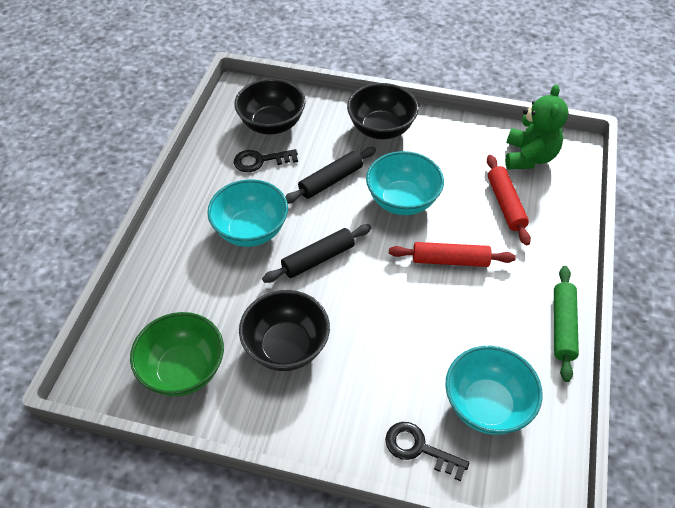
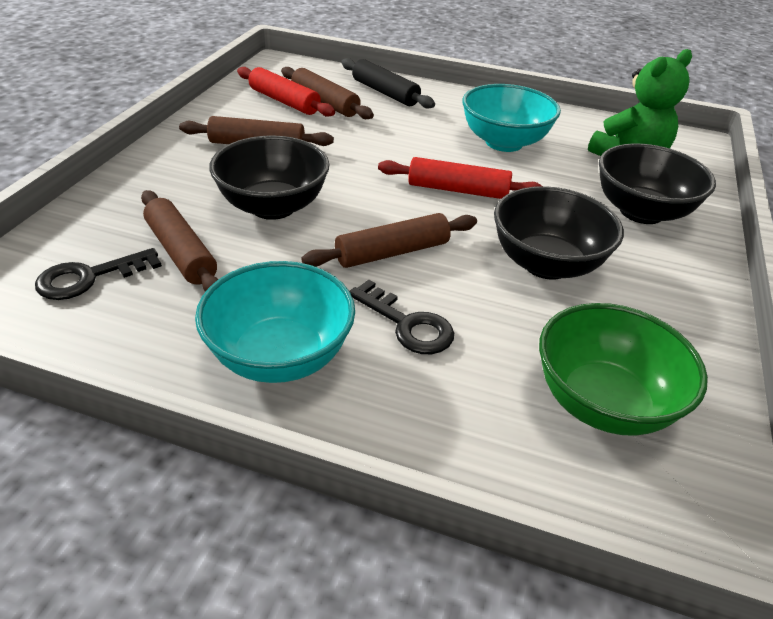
black rolling pin: 2 -> 1
brown rolling pin: 0 -> 4
green rolling pin: 1 -> 0
turquoise bowl: 3 -> 2

